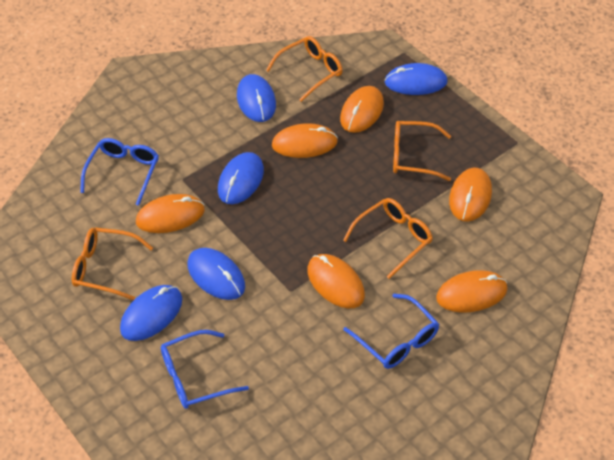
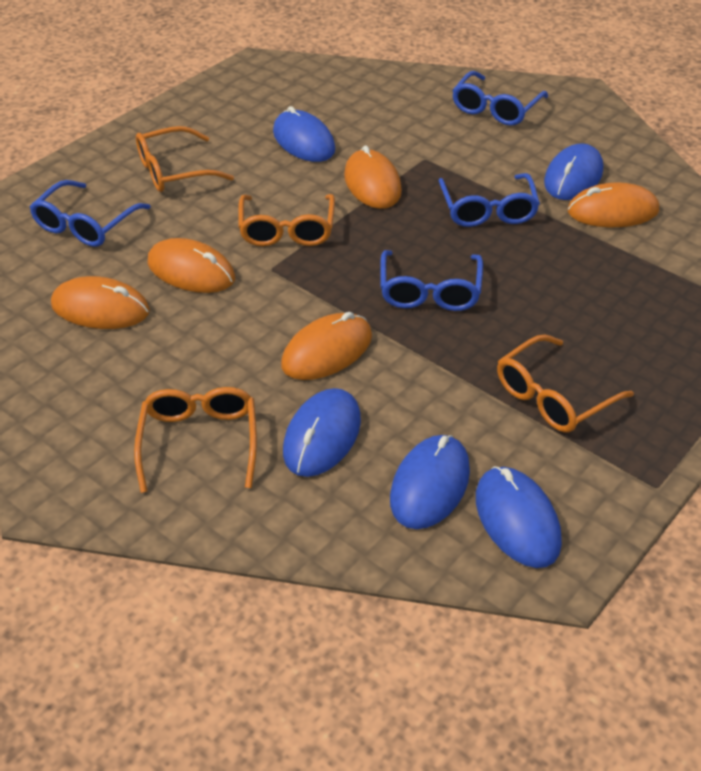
blue glasses: 3 -> 4
orange mouse: 6 -> 5

